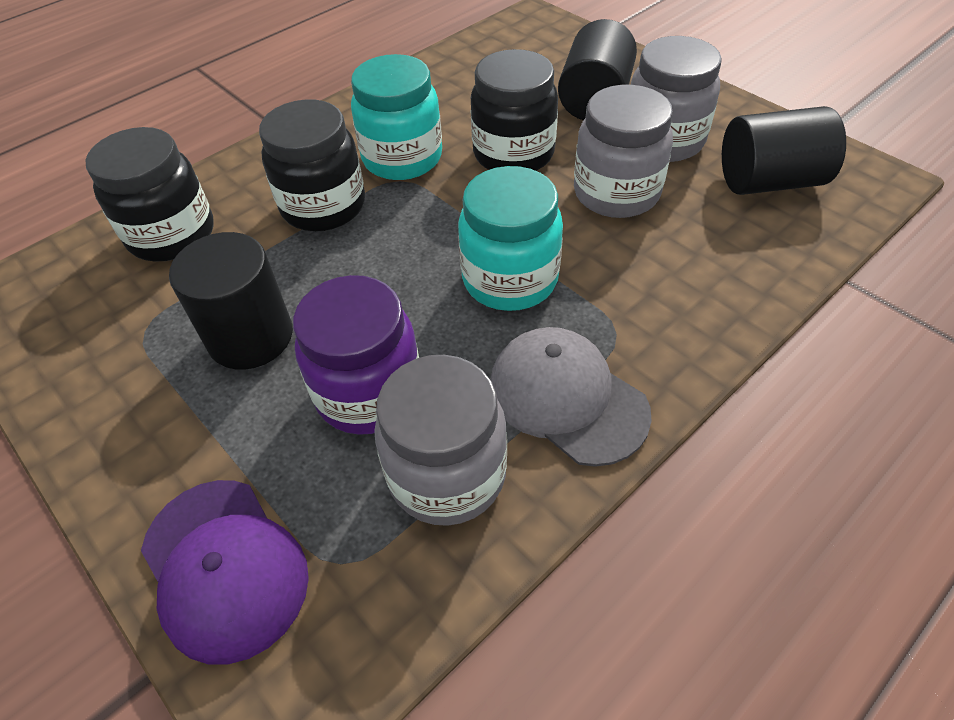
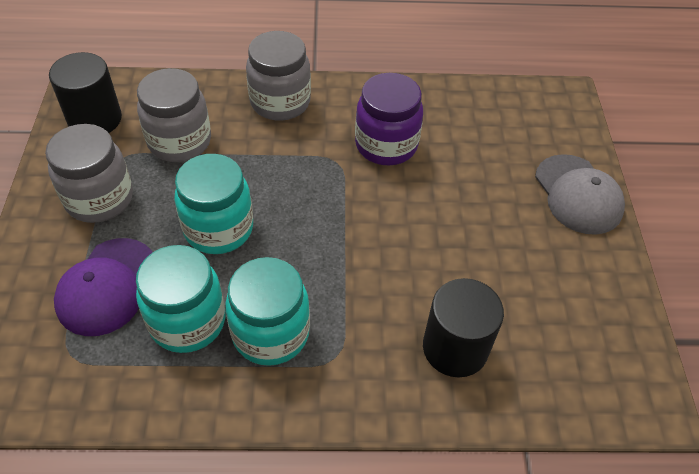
black cylinder: 3 -> 2
black jar: 3 -> 0
turquoise jar: 2 -> 3

